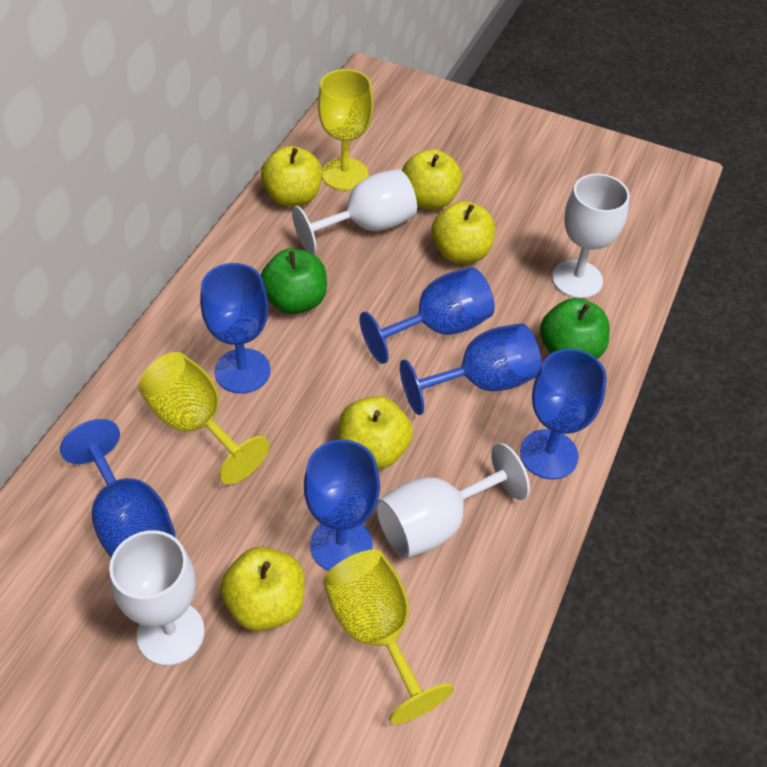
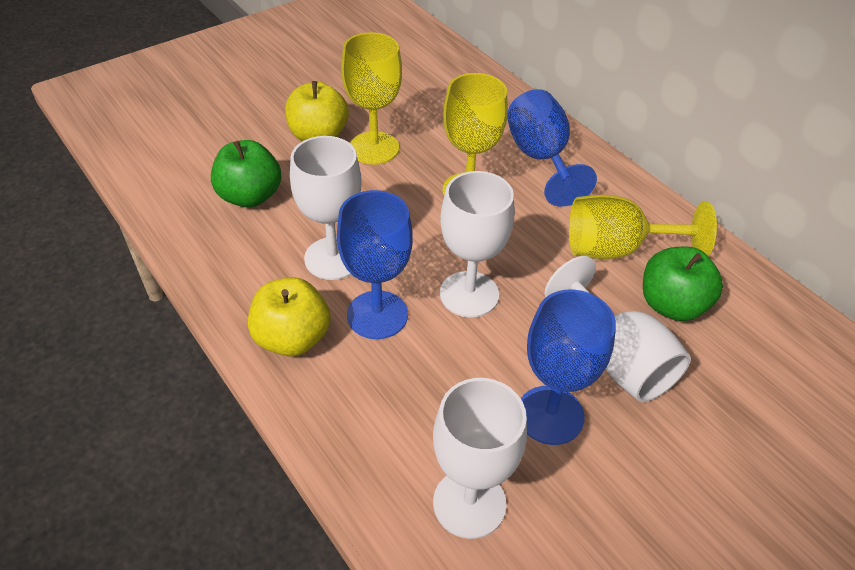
blue goblet: 6 -> 3
yellow apple: 5 -> 2

